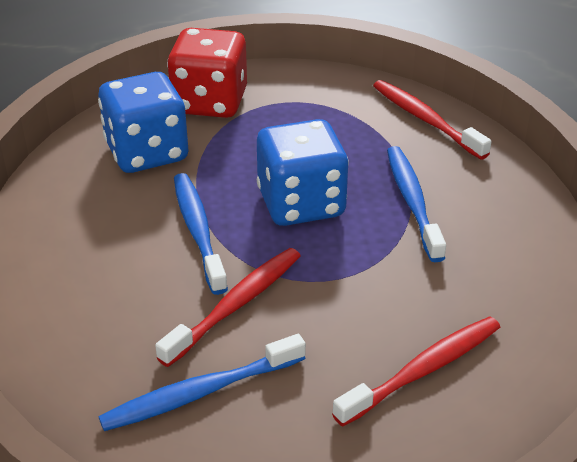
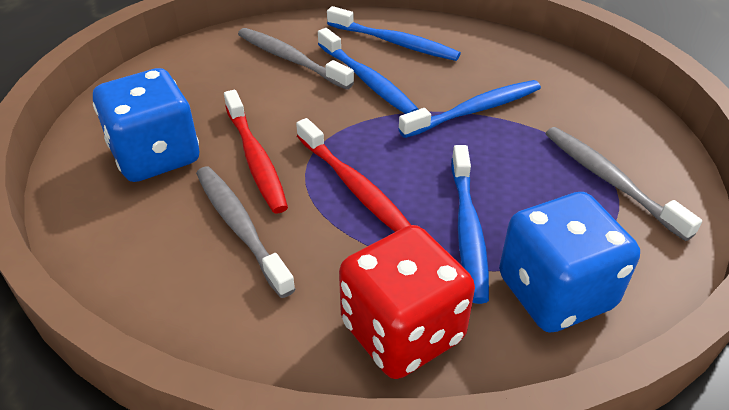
blue toothbrush: 3 -> 4
grey toothbrush: 0 -> 3
red toothbrush: 3 -> 2

